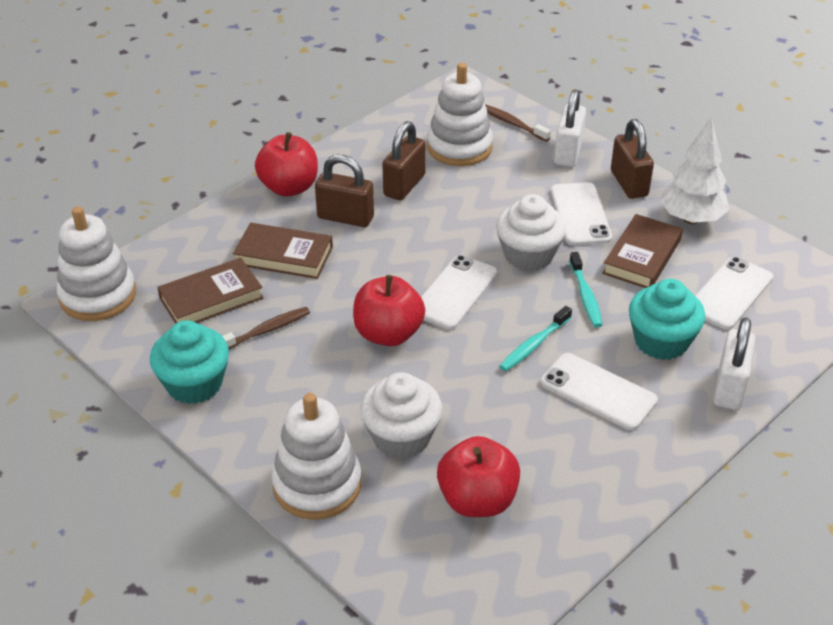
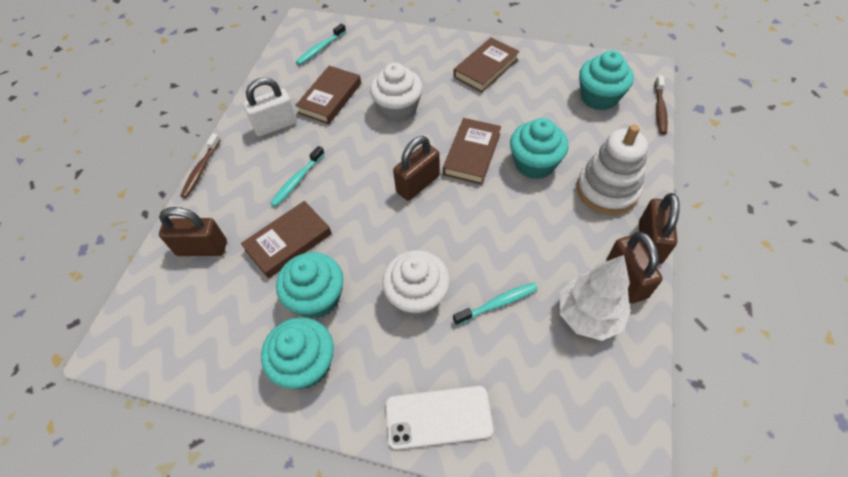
brown book: 3 -> 4
brown padlock: 3 -> 4
red apple: 3 -> 0
turquoise cupcake: 2 -> 4
turquoise toothbrush: 2 -> 3
white padlock: 2 -> 1
white phone: 4 -> 1
white stacking toy: 3 -> 1

